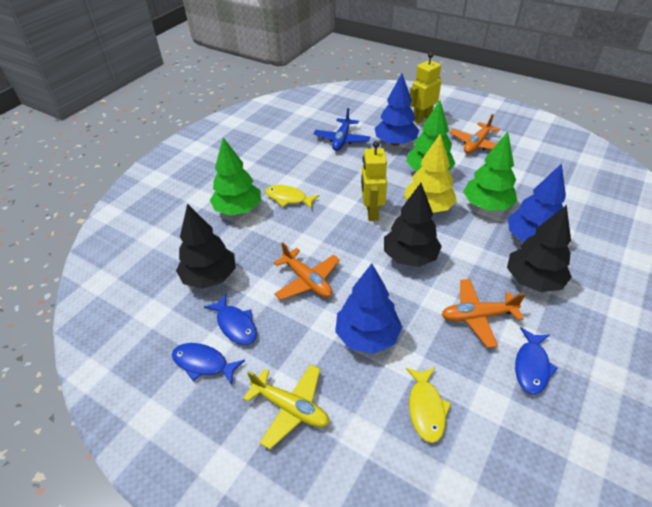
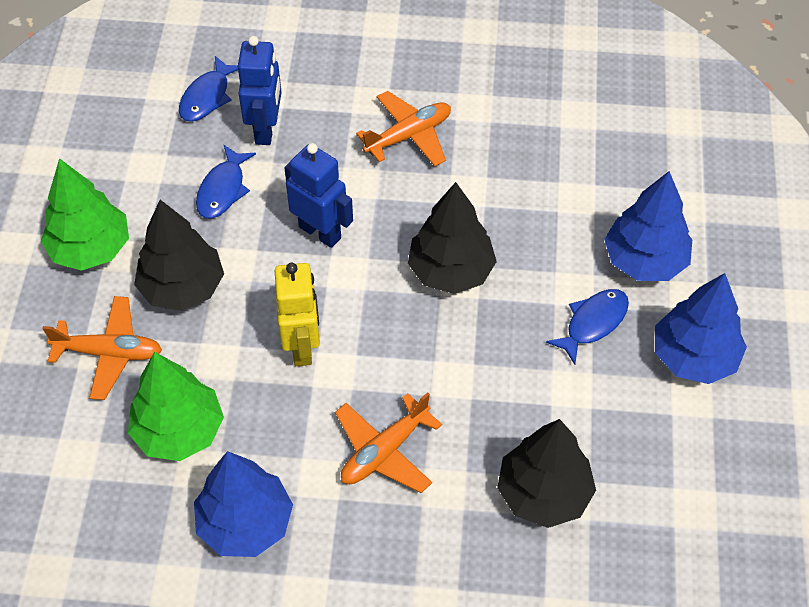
blue plane: 1 -> 0
blue robot: 0 -> 2
green tree: 3 -> 2
yellow fish: 2 -> 0
yellow plane: 1 -> 0
yellow robot: 2 -> 1
yellow tree: 1 -> 0

